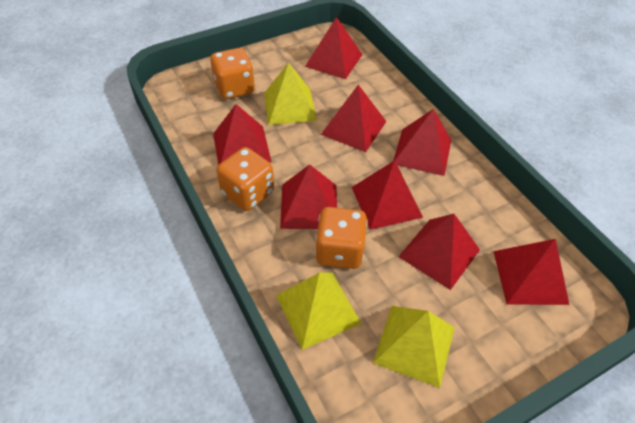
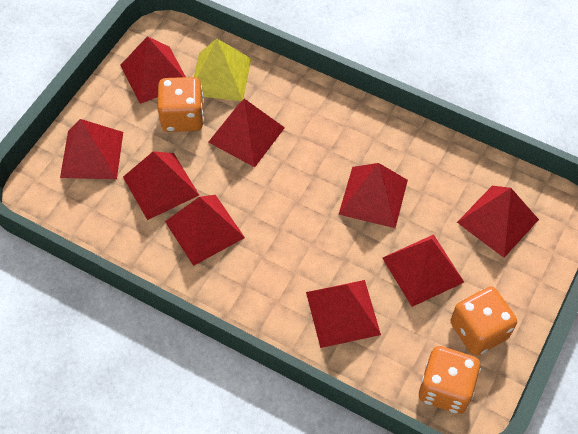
red pyramid: 8 -> 9
yellow pyramid: 3 -> 1

